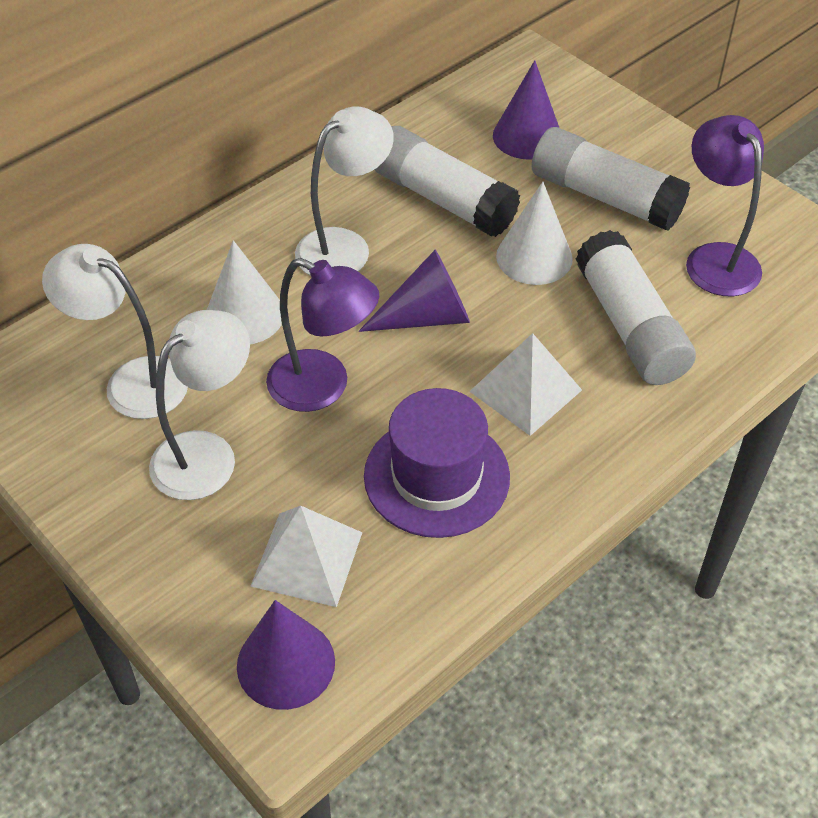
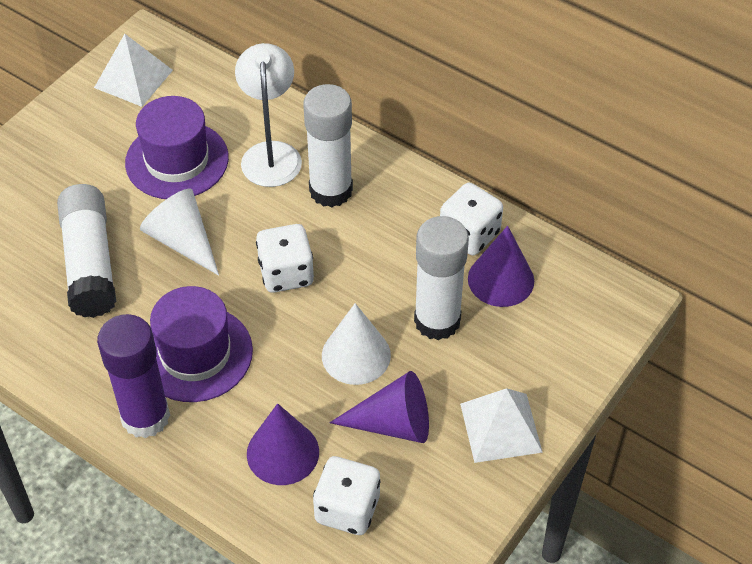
purple glue stick: 0 -> 1
purple hat: 1 -> 2
purple lamp: 2 -> 0
white dice: 0 -> 3
white lamp: 3 -> 1

